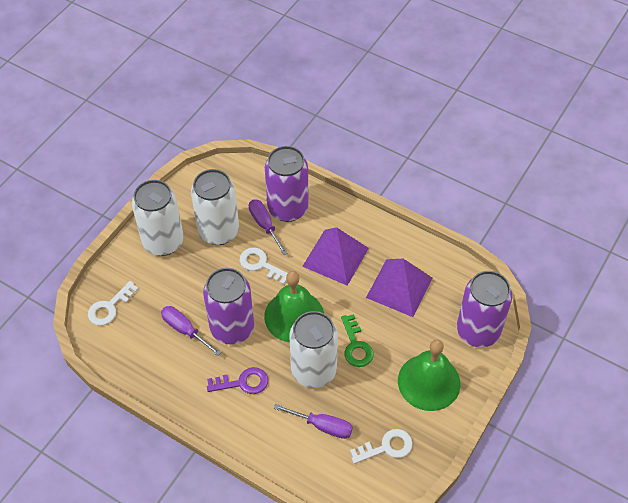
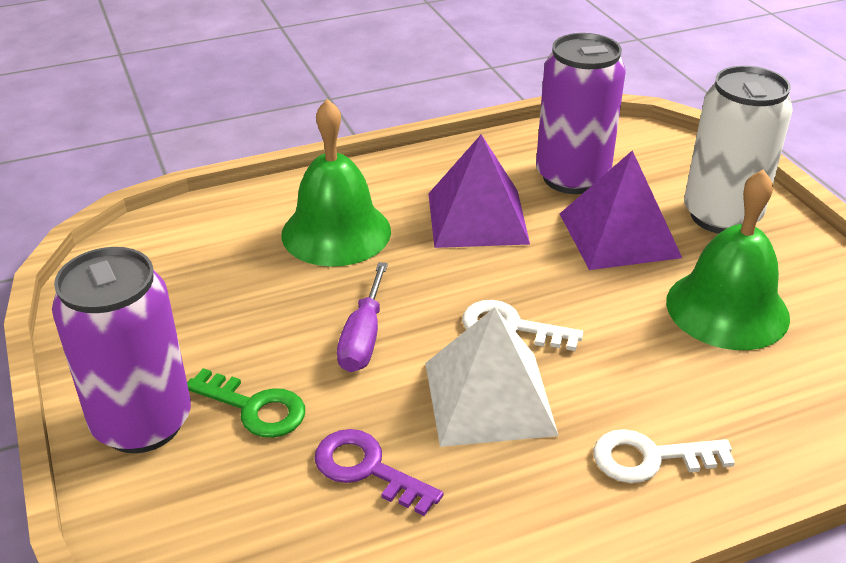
purple can: 3 -> 2
purple screwdriver: 3 -> 1
white can: 3 -> 1
white key: 3 -> 2
white pyramid: 0 -> 1

